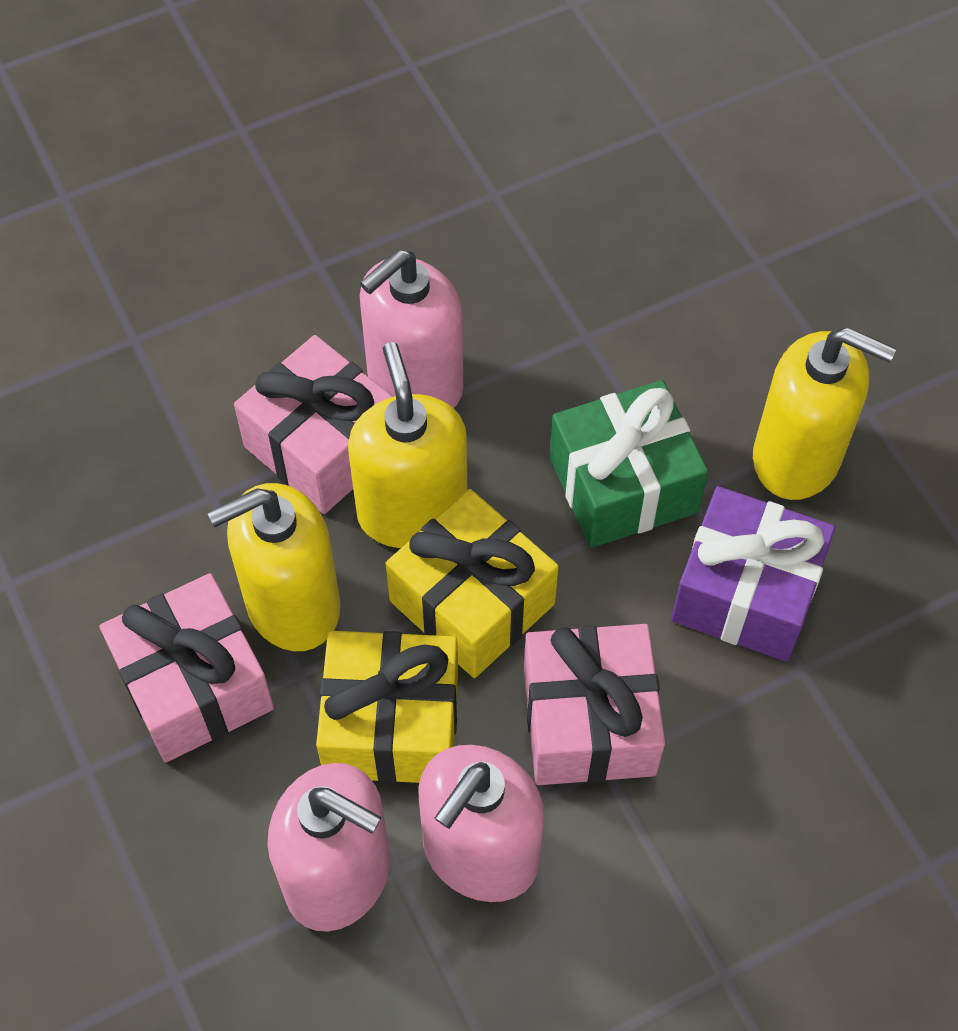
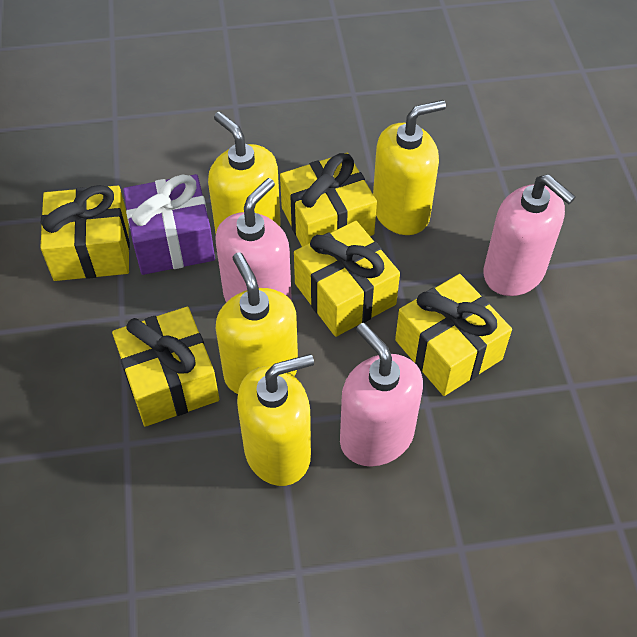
green gift: 1 -> 0
pink gift: 3 -> 0
yellow gift: 2 -> 5
yellow soap dispenser: 3 -> 4

